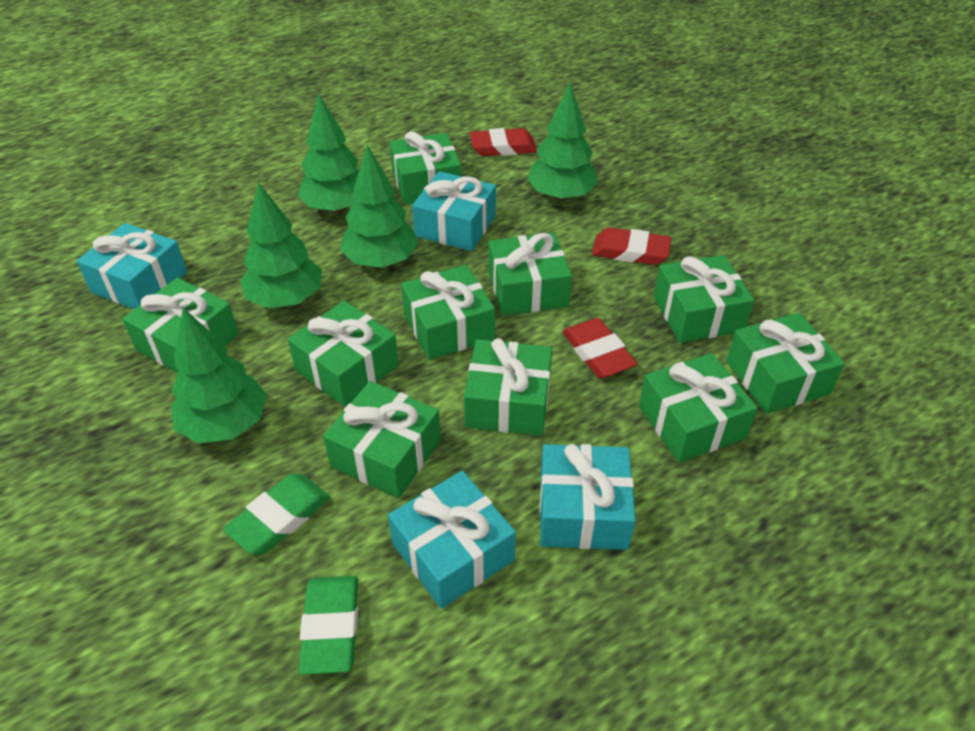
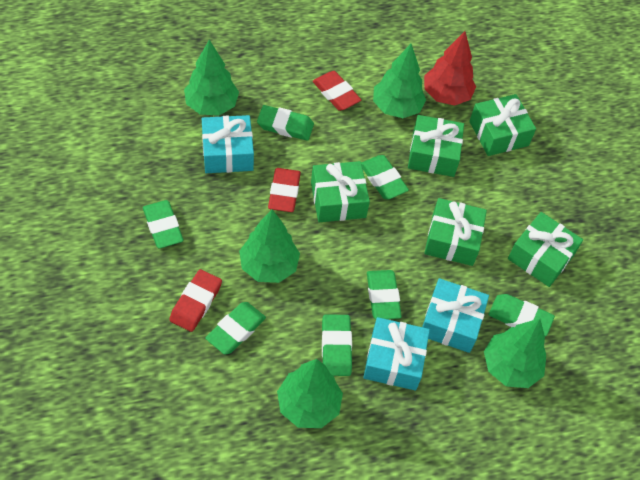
green eraser: 2 -> 7
green gift: 10 -> 5
red tree: 0 -> 1
turquoise gift: 4 -> 3

